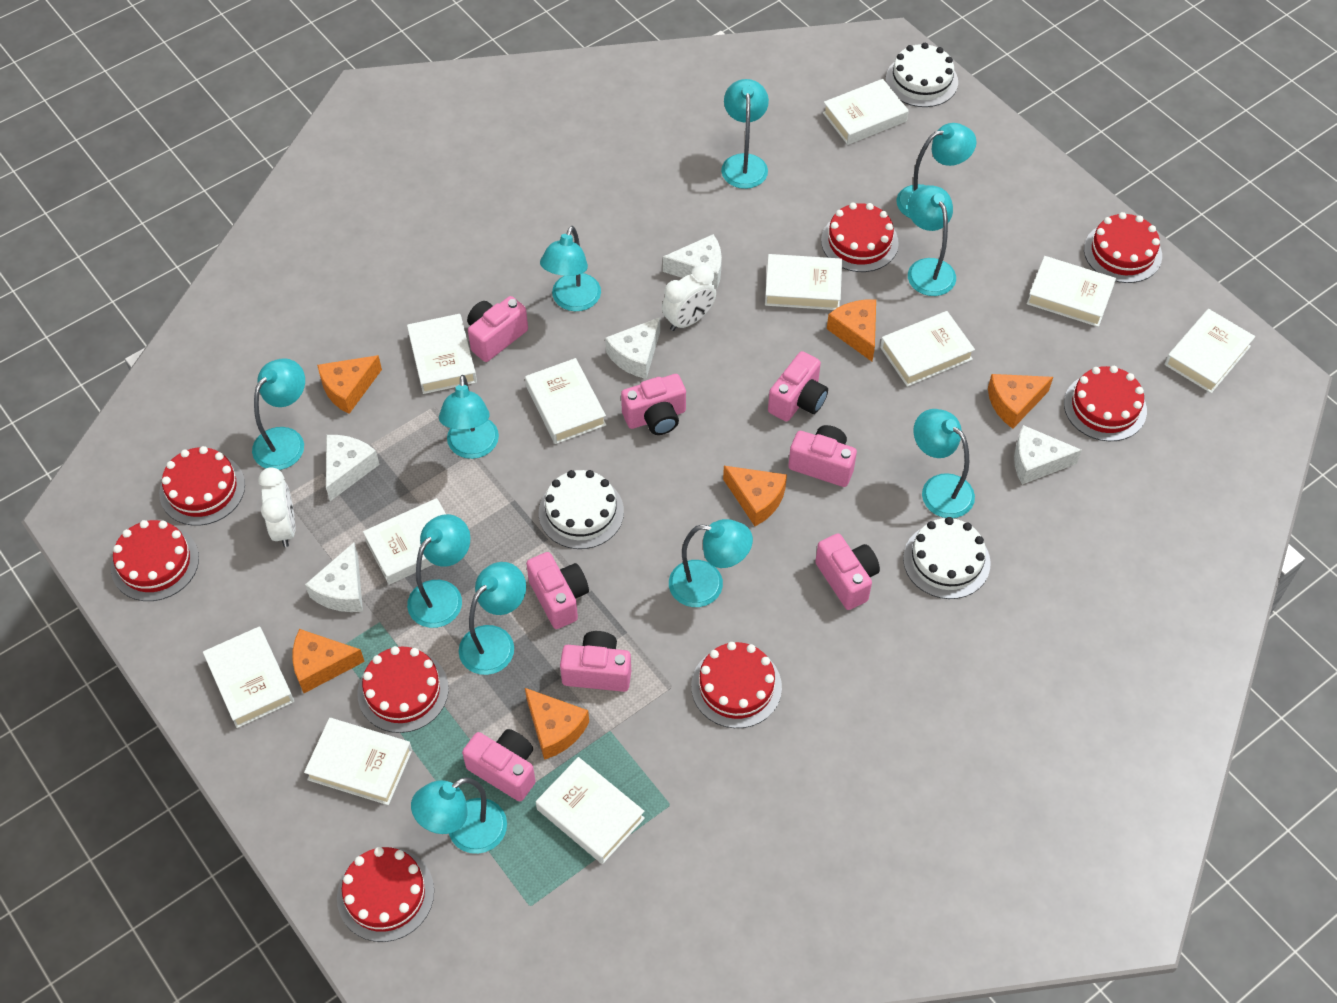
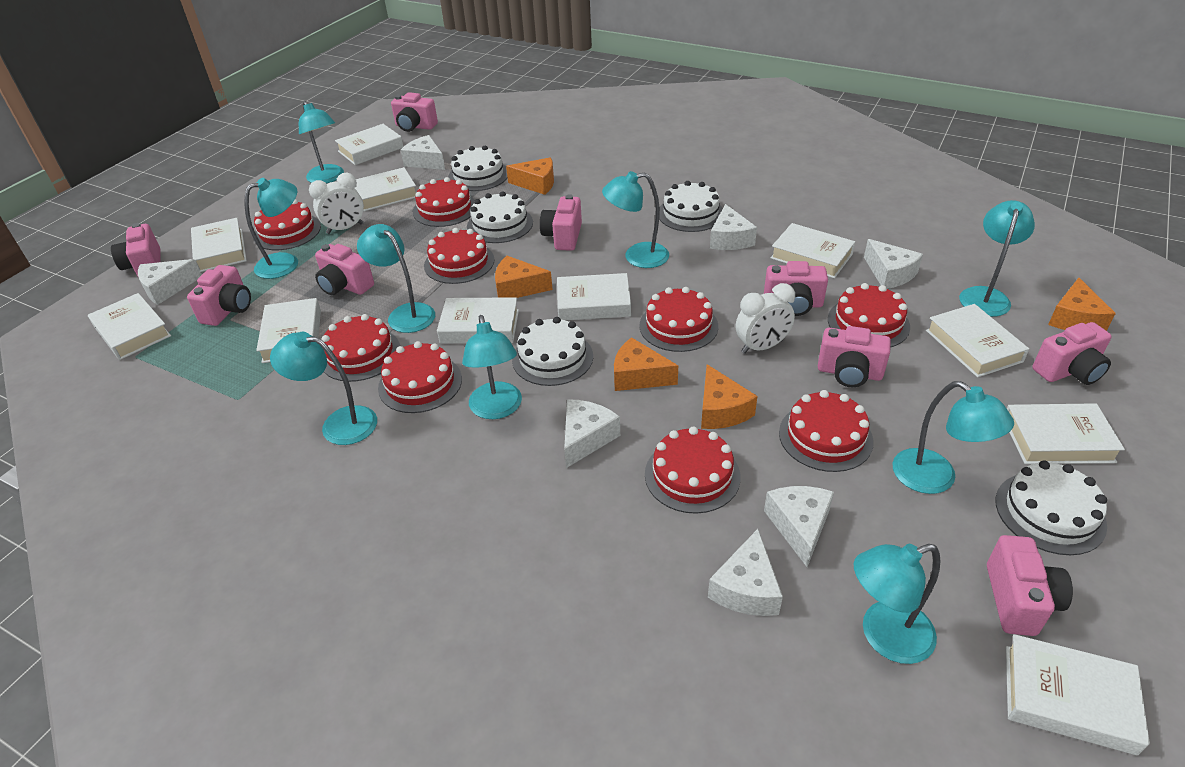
orange cheese: 6 -> 5
pink camera: 8 -> 9
red cake: 8 -> 9
turquoise lamp: 11 -> 9
white cake: 3 -> 5
white cheese: 5 -> 7

